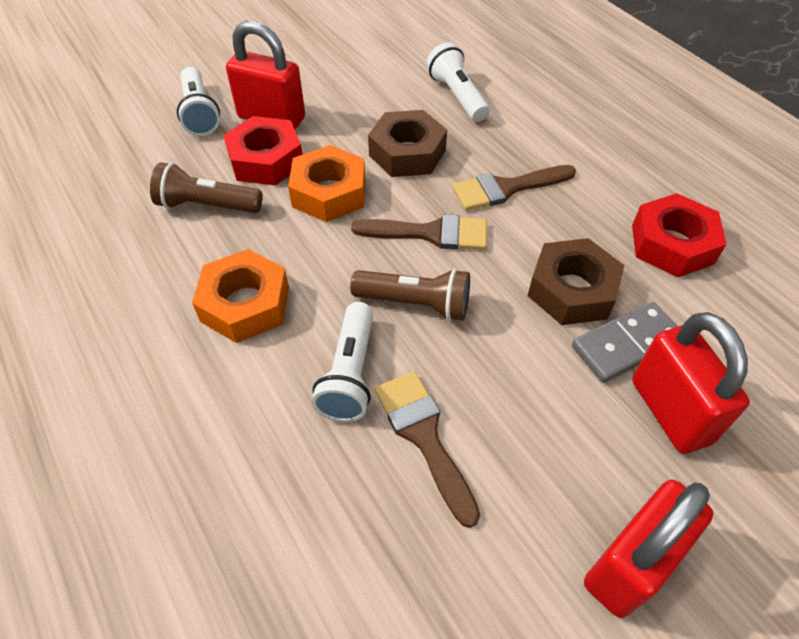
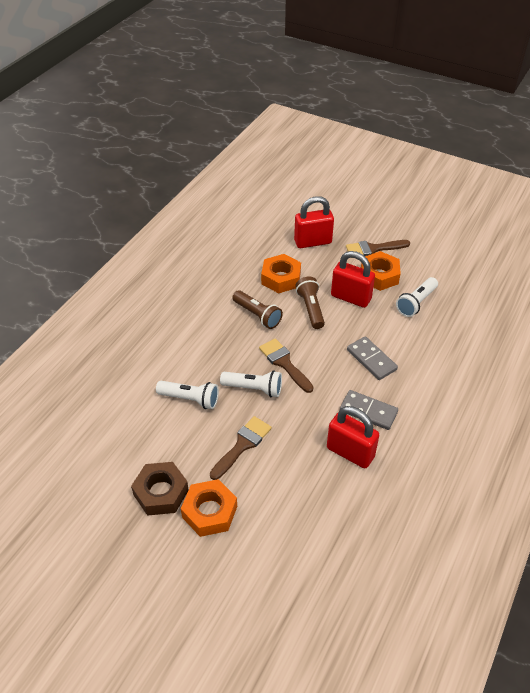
brown nut: 2 -> 1
grey domino: 1 -> 2
orange nut: 2 -> 3
red nut: 2 -> 0

